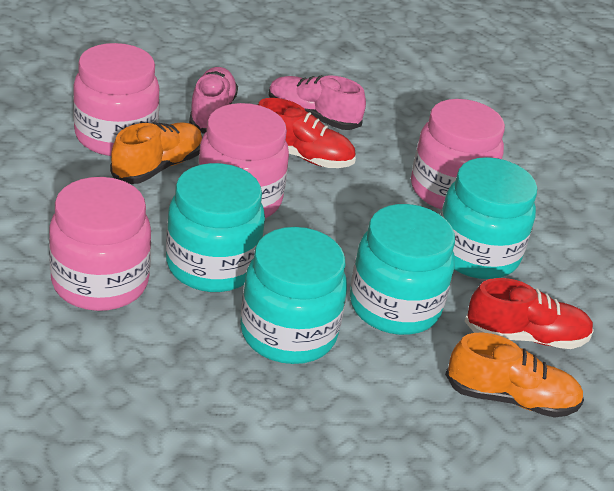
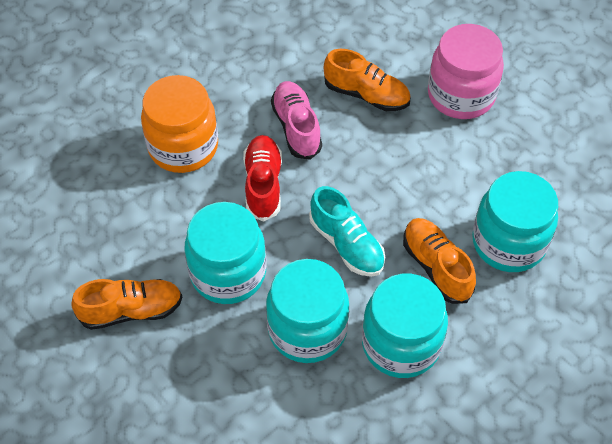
orange jar: 0 -> 1
orange shoe: 2 -> 3
pink jar: 4 -> 1
pink shoe: 2 -> 1
red shoe: 2 -> 1
turquoise shoe: 0 -> 1

